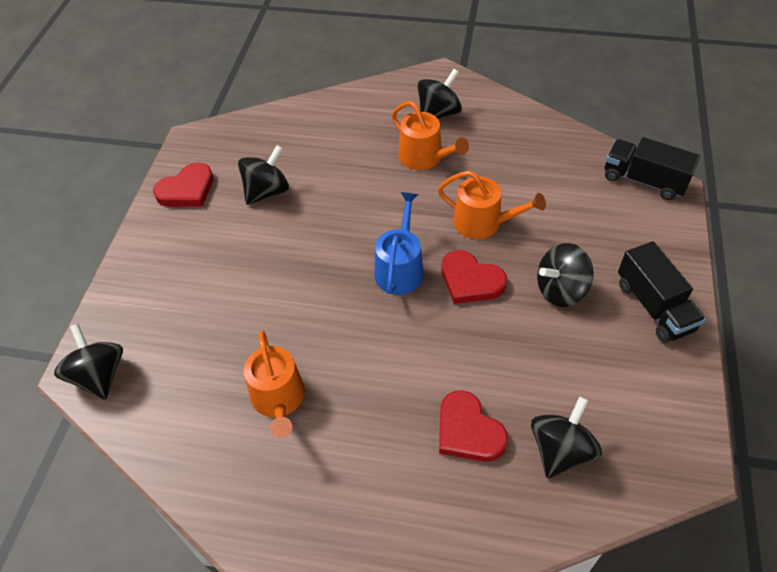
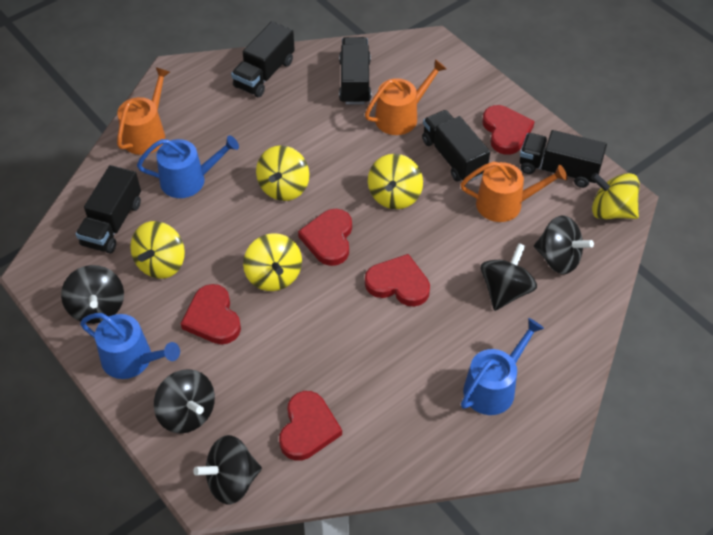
black truck: 2 -> 5
blue watering can: 1 -> 3
red heart: 3 -> 5
yellow spinning top: 0 -> 5

